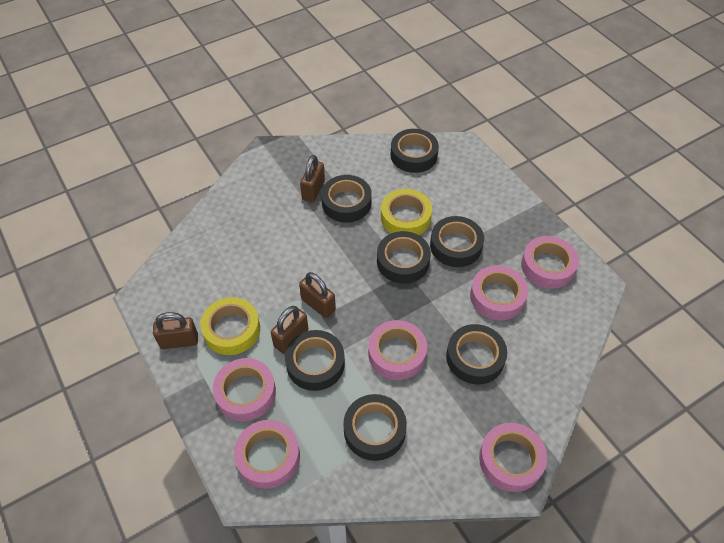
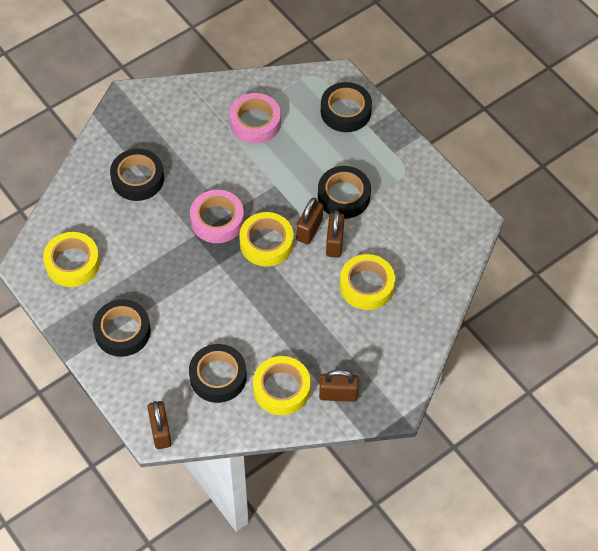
black tape: 7 -> 5
pink tape: 6 -> 2
yellow tape: 2 -> 4

